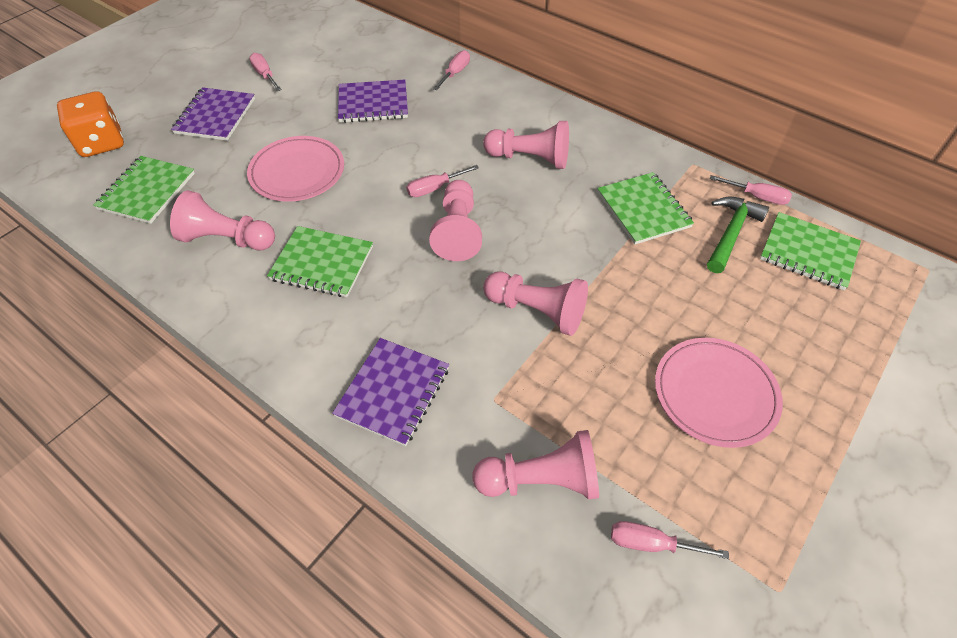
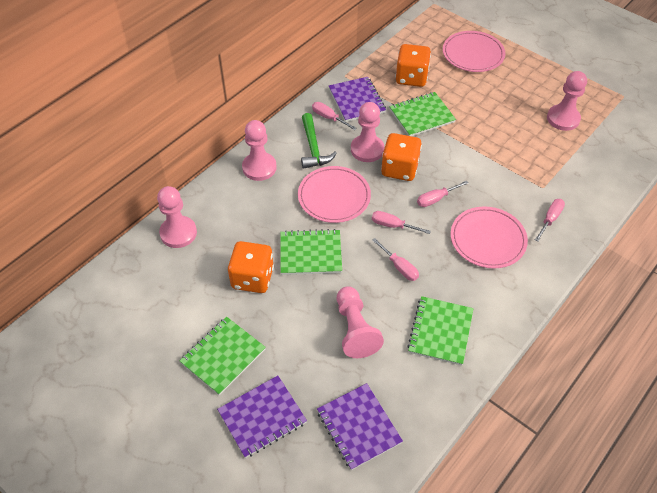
orange dice: 1 -> 3
pink plate: 2 -> 3

